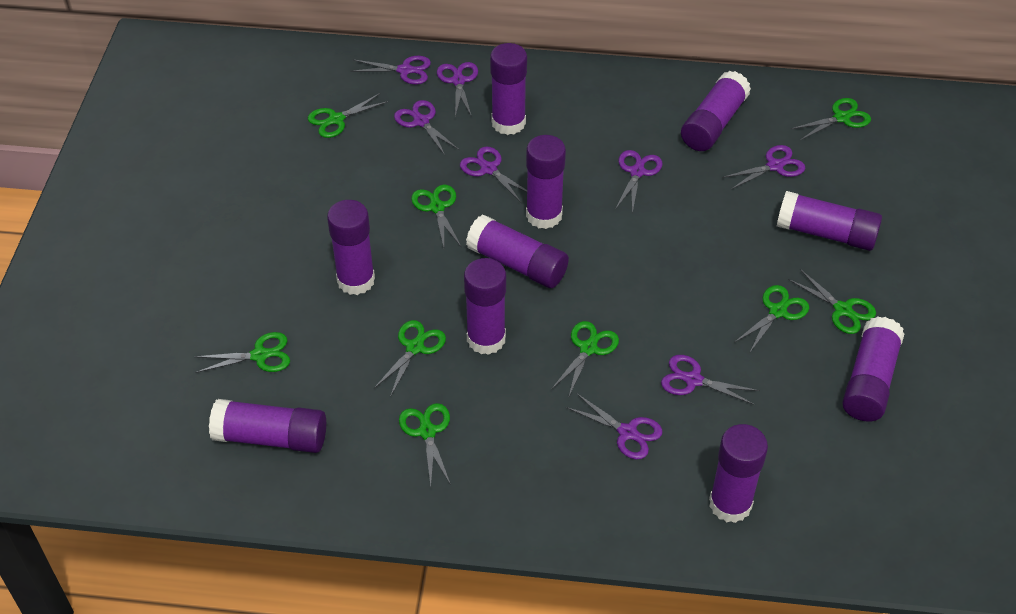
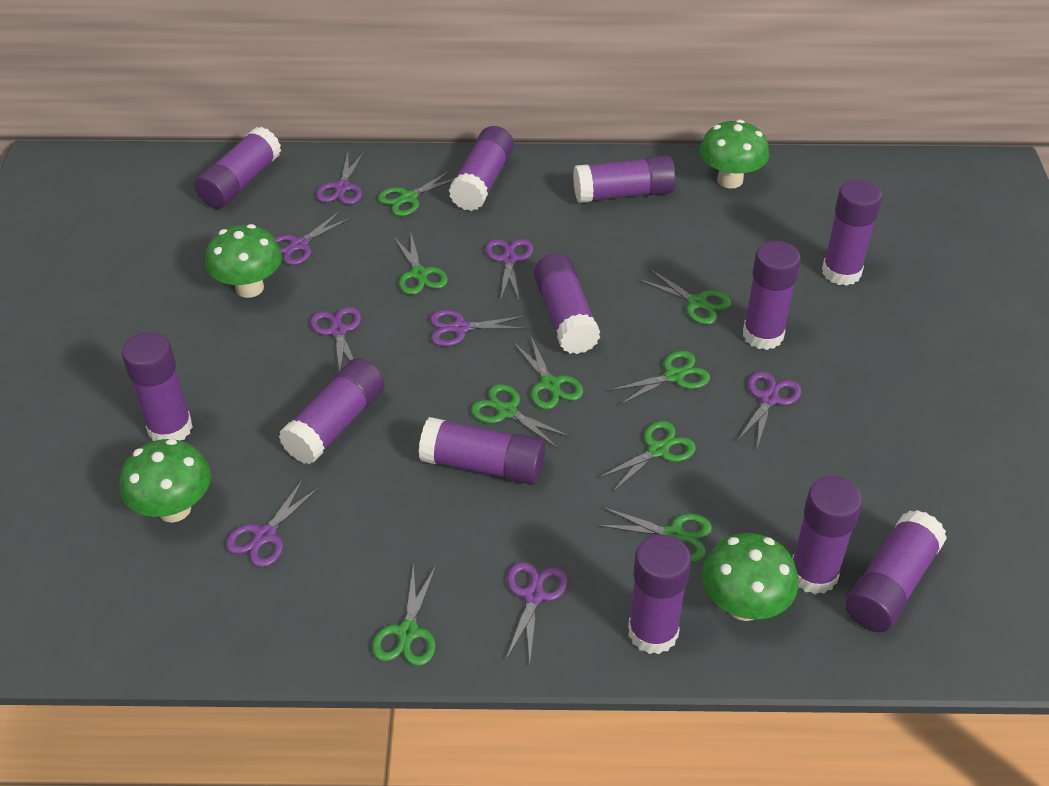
green mushroom: 0 -> 4
purple glue stick: 10 -> 12

